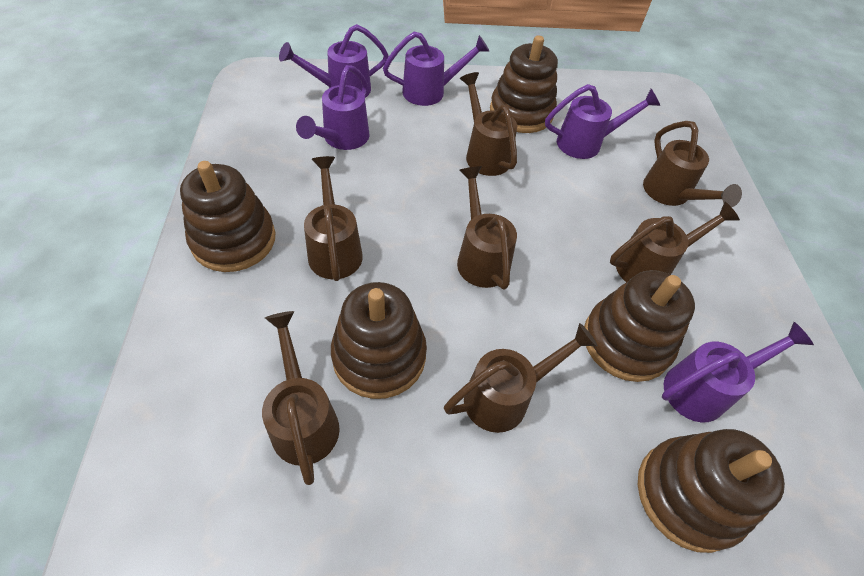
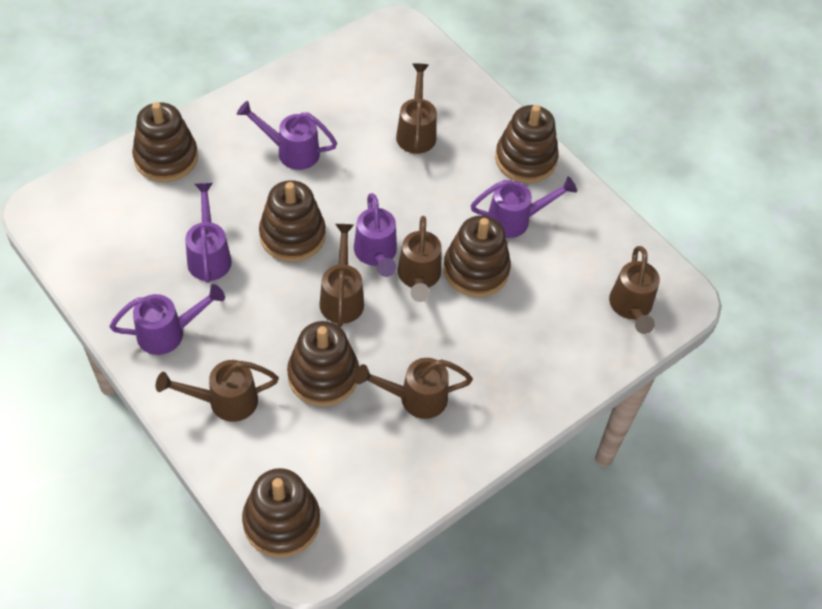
brown stacking toy: 5 -> 6
brown watering can: 7 -> 6

